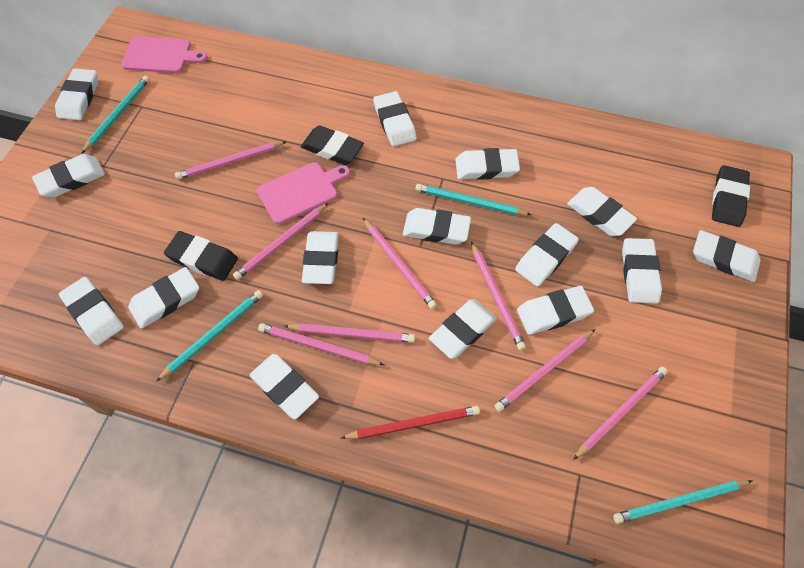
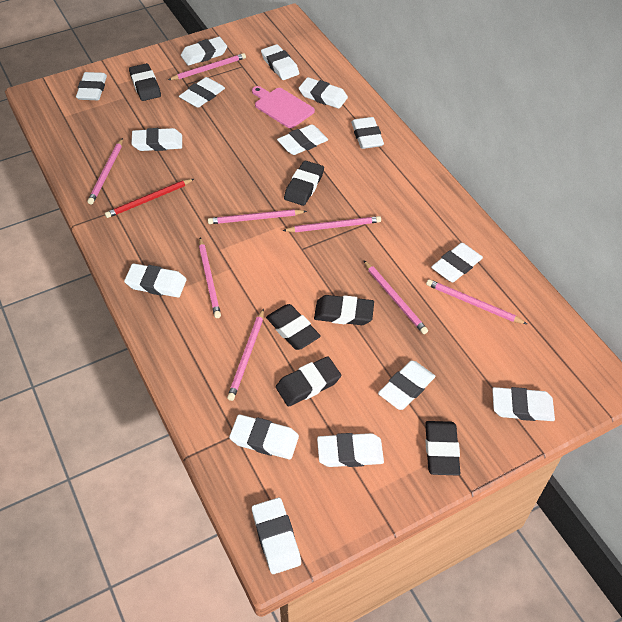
black eraser: 3 -> 6
pink cutting board: 2 -> 1
turquoise pencil: 4 -> 0

